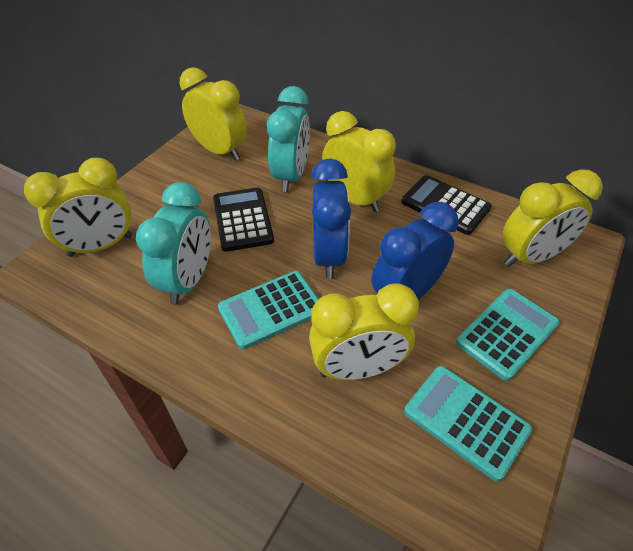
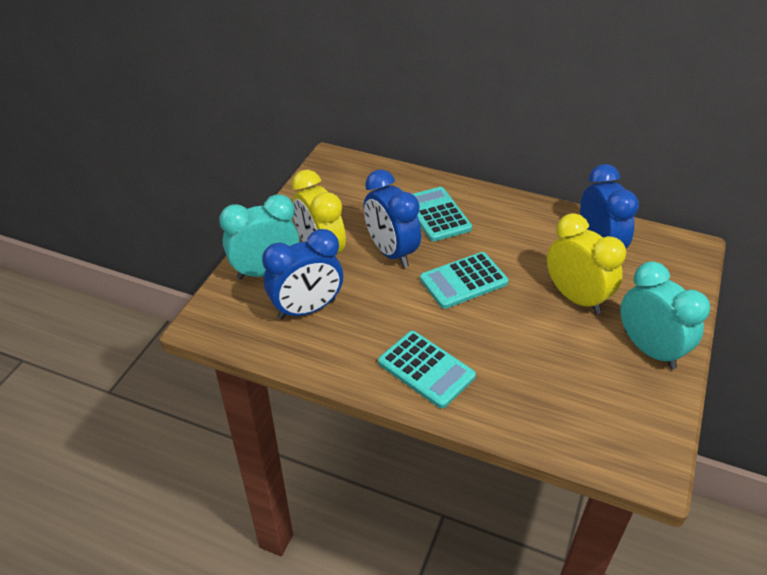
black calculator: 2 -> 0
blue clock: 2 -> 3
yellow clock: 5 -> 2

